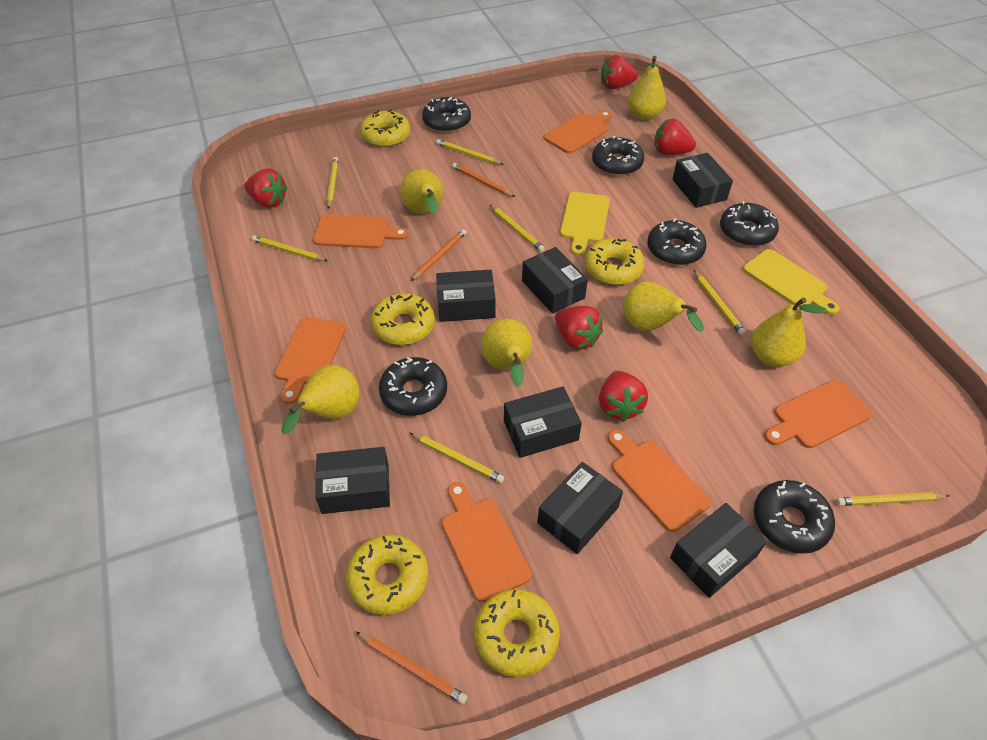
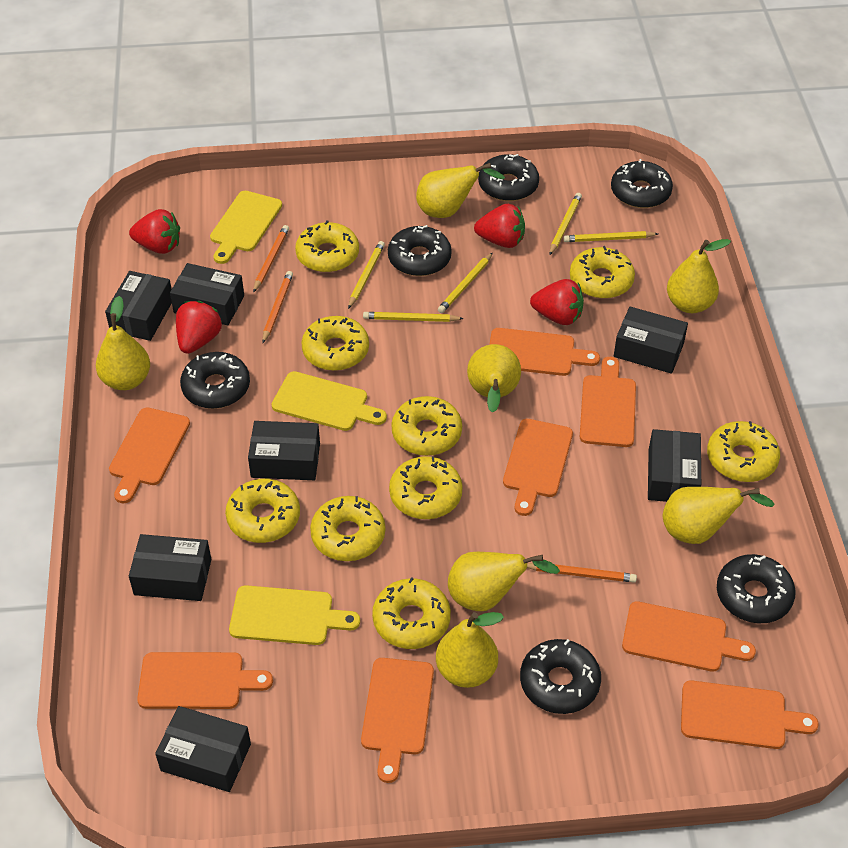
orange cutting board: 6 -> 8
red strawberry: 5 -> 4
yellow cutting board: 2 -> 3
yellow donut: 5 -> 9
yellow pear: 6 -> 7
yellow pencil: 7 -> 5

